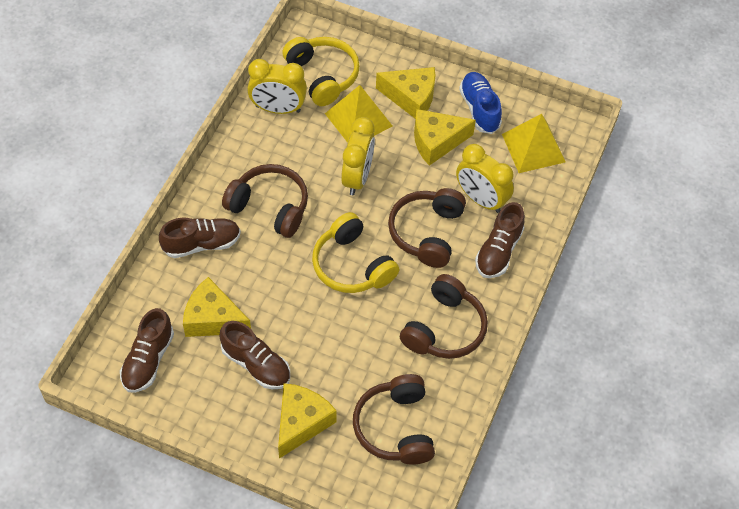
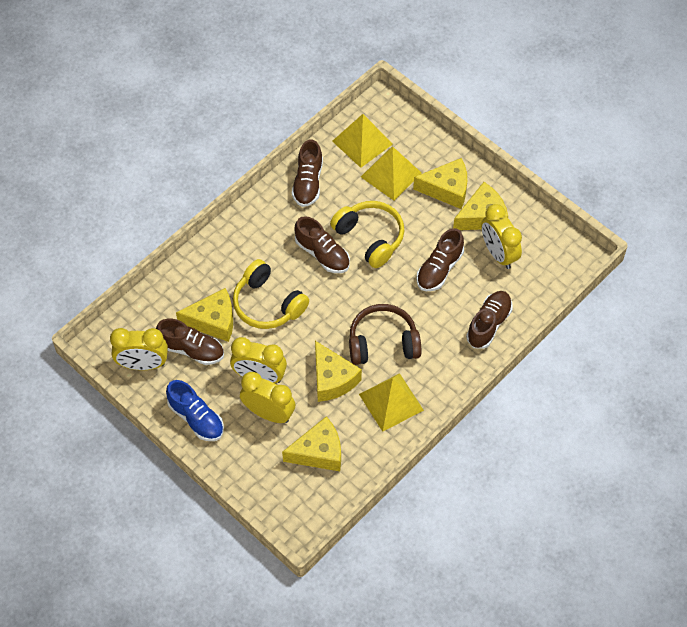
brown headphones: 4 -> 1
brown shoe: 4 -> 5
yellow cheese: 4 -> 5
yellow clock: 3 -> 4
yellow pyramid: 2 -> 3

